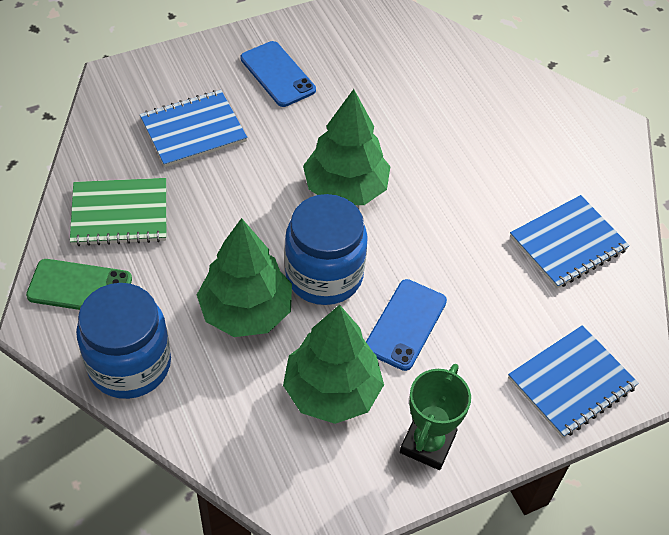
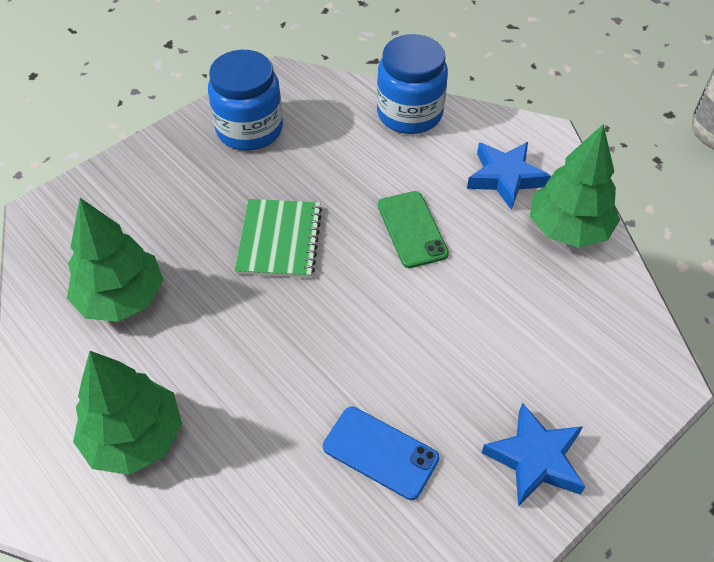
blue notebook: 3 -> 0
blue phone: 2 -> 1
blue star: 0 -> 2
green trophy: 1 -> 0

